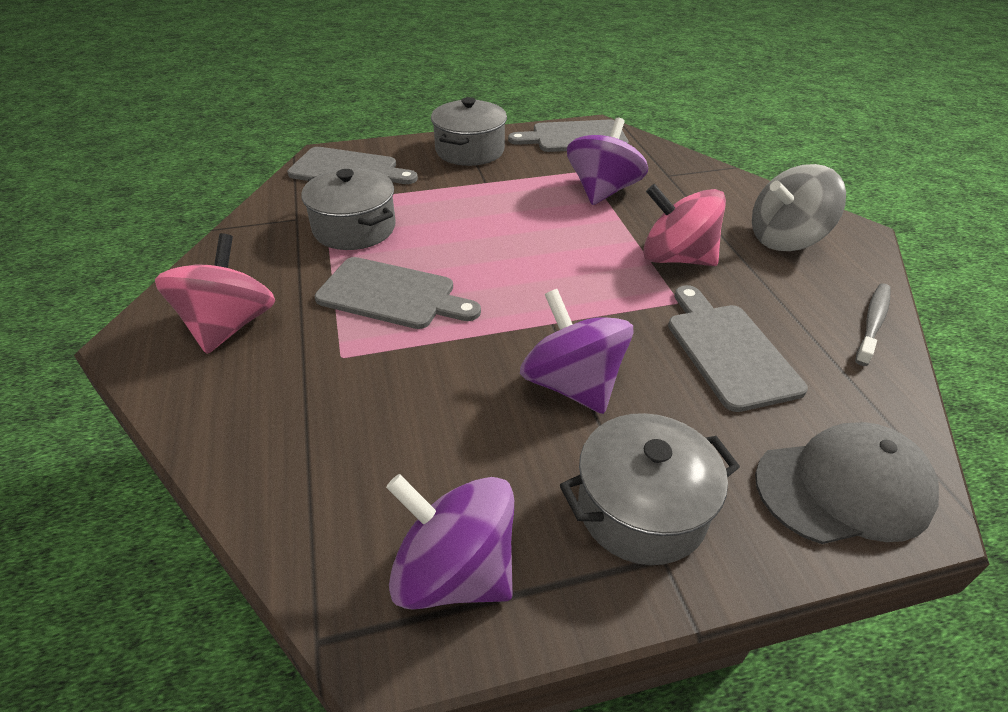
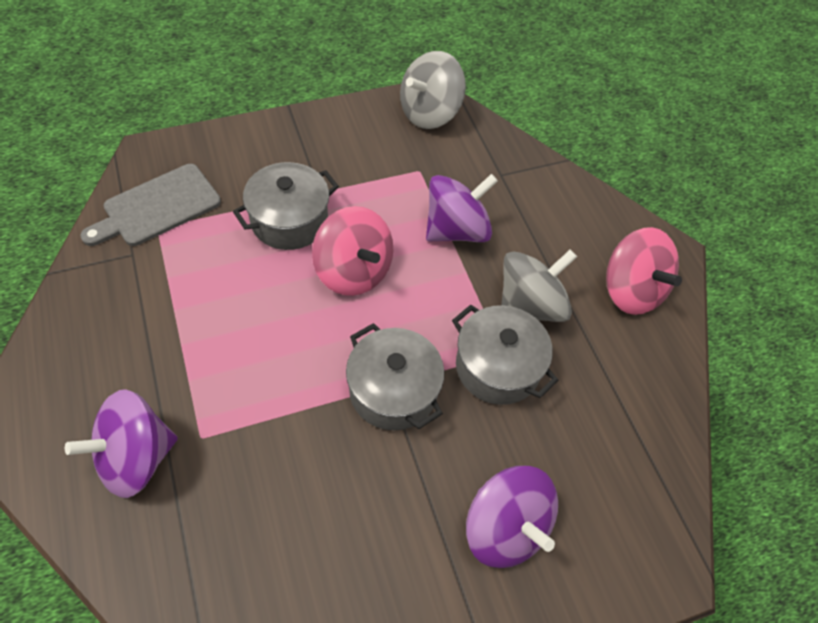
grey cap: 1 -> 0
grey cutting board: 4 -> 1
grey spinning top: 1 -> 2
grey toothbrush: 1 -> 0

